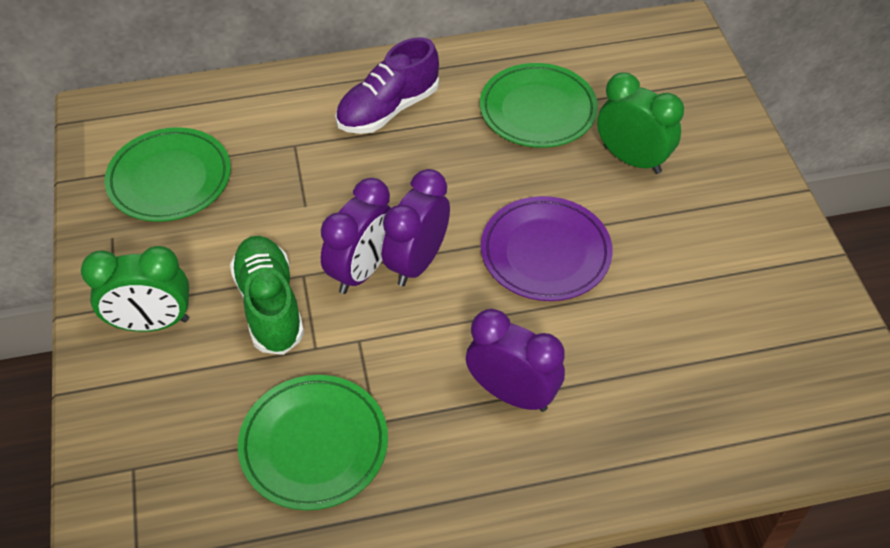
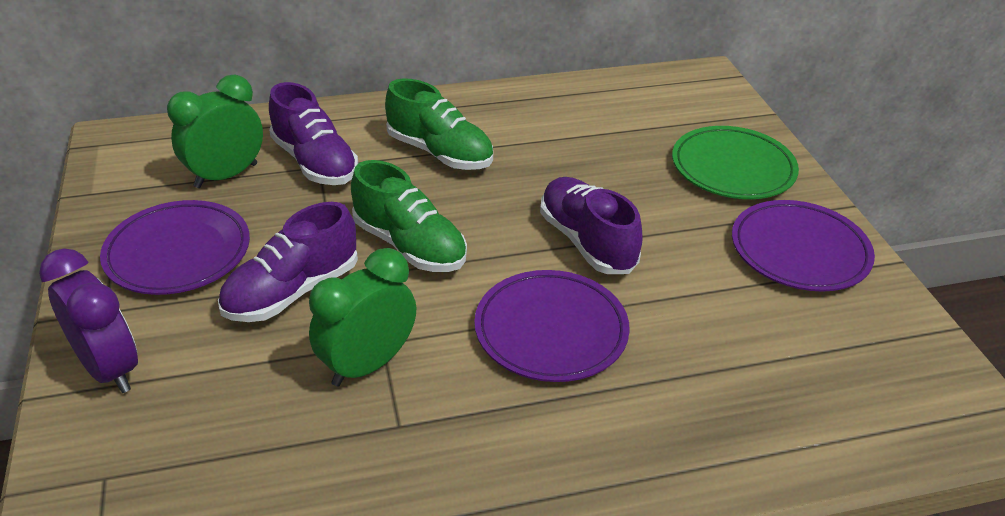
green plate: 3 -> 1
green shoe: 1 -> 2
purple clock: 3 -> 1
purple plate: 1 -> 3
purple shoe: 1 -> 3

